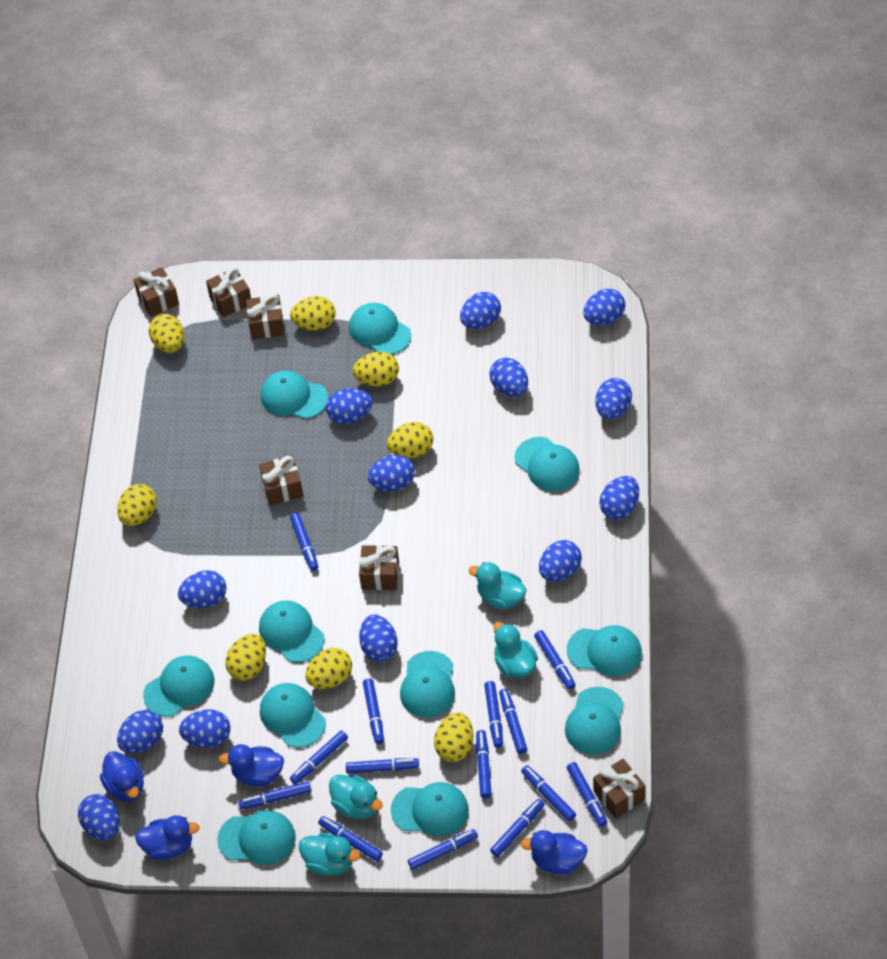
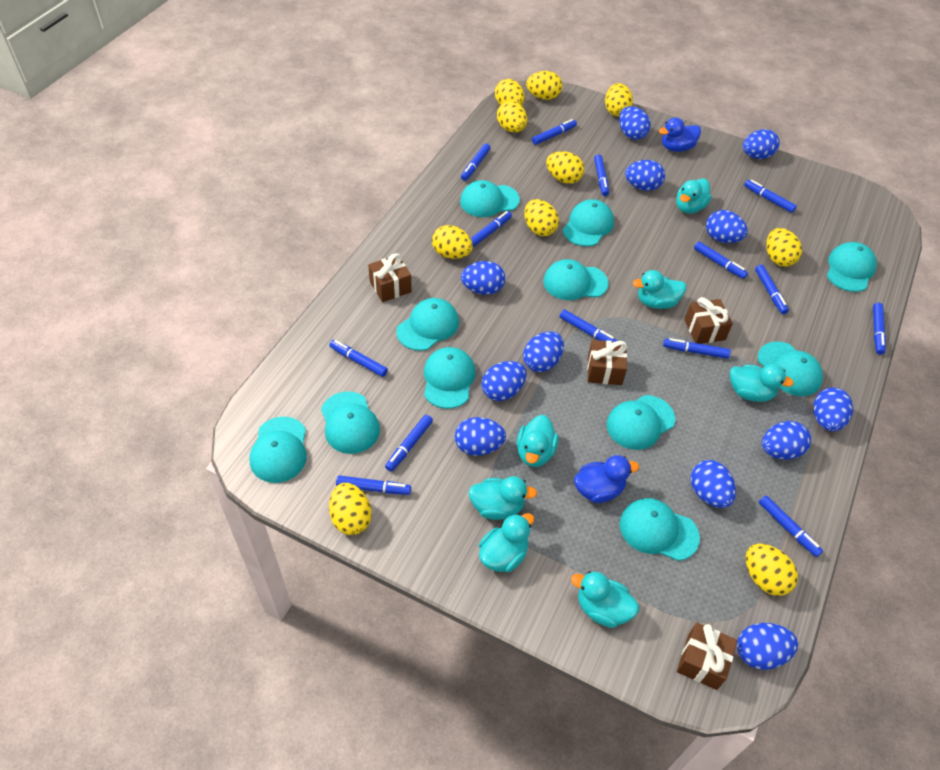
blue duck: 4 -> 2
blue egg: 13 -> 12
brown gift: 6 -> 4
turquoise duck: 4 -> 7
yellow egg: 8 -> 10

